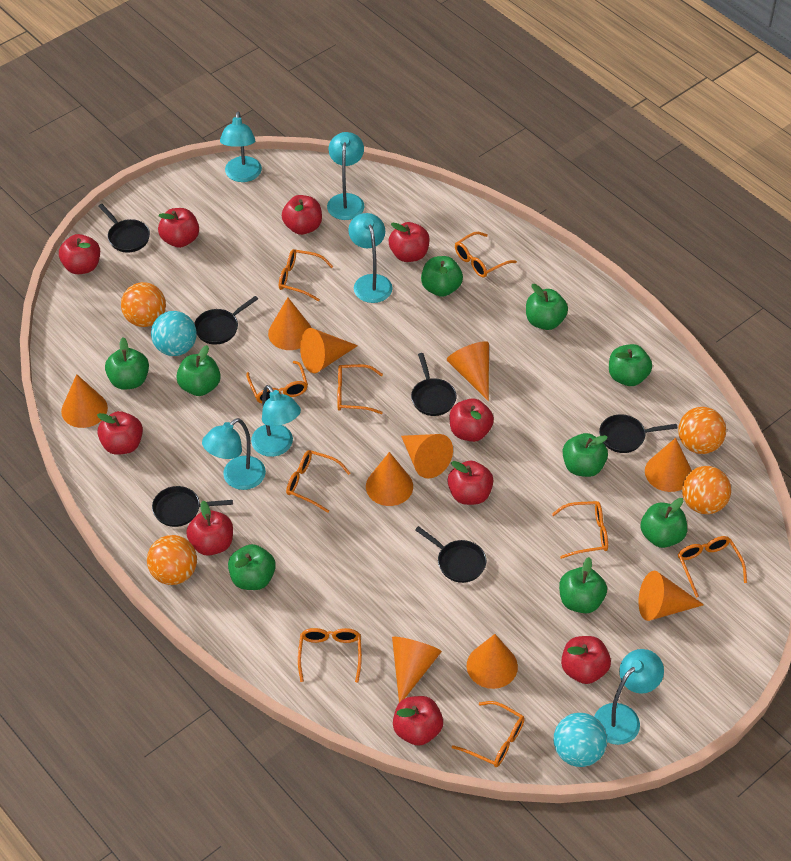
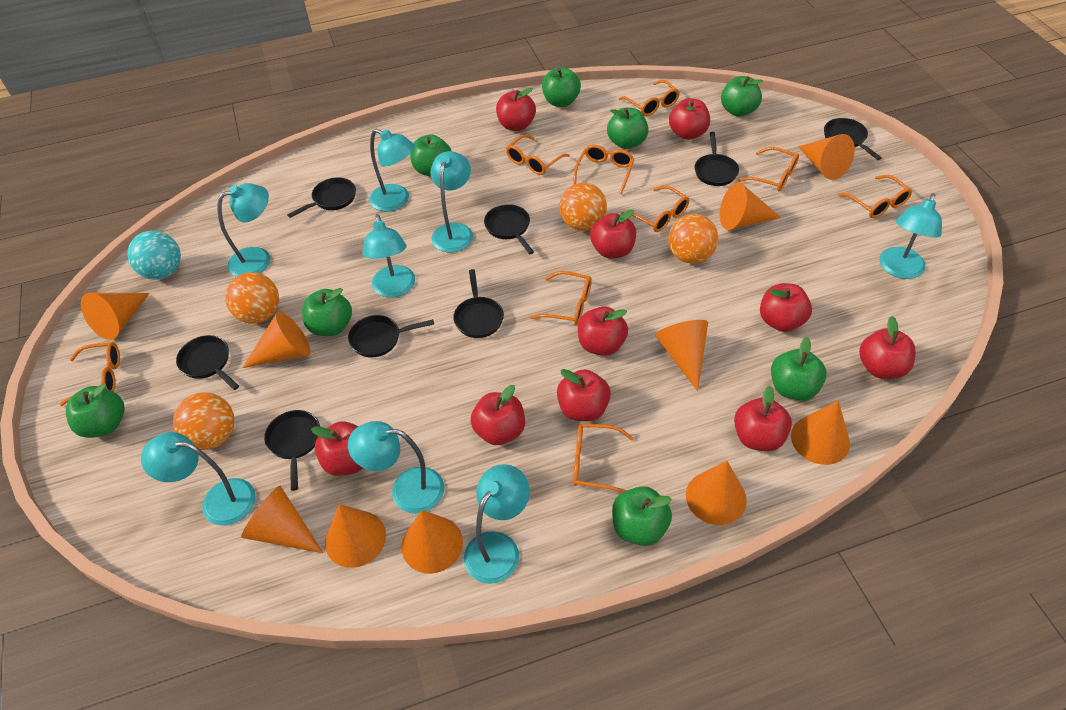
black pan: 6 -> 8
green apple: 9 -> 8
turquoise ball: 2 -> 1
turquoise lamp: 6 -> 8

